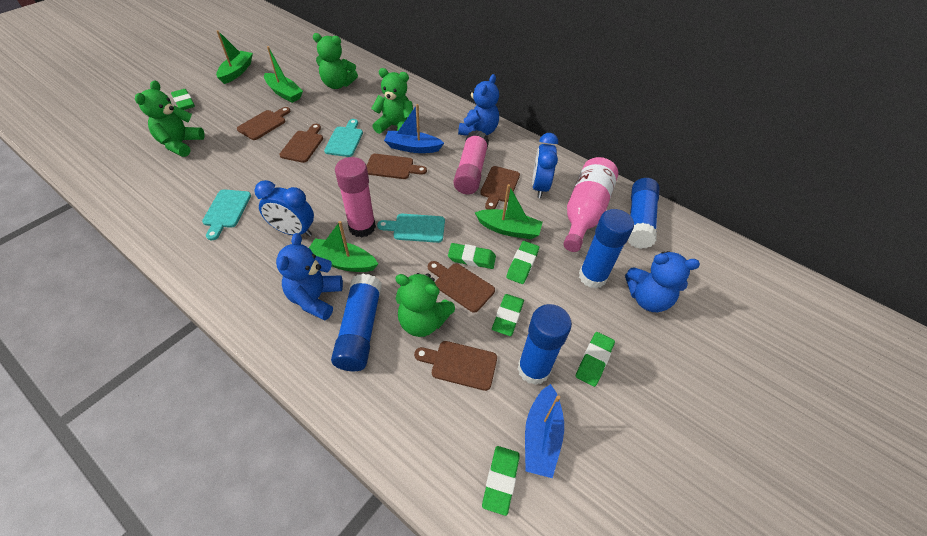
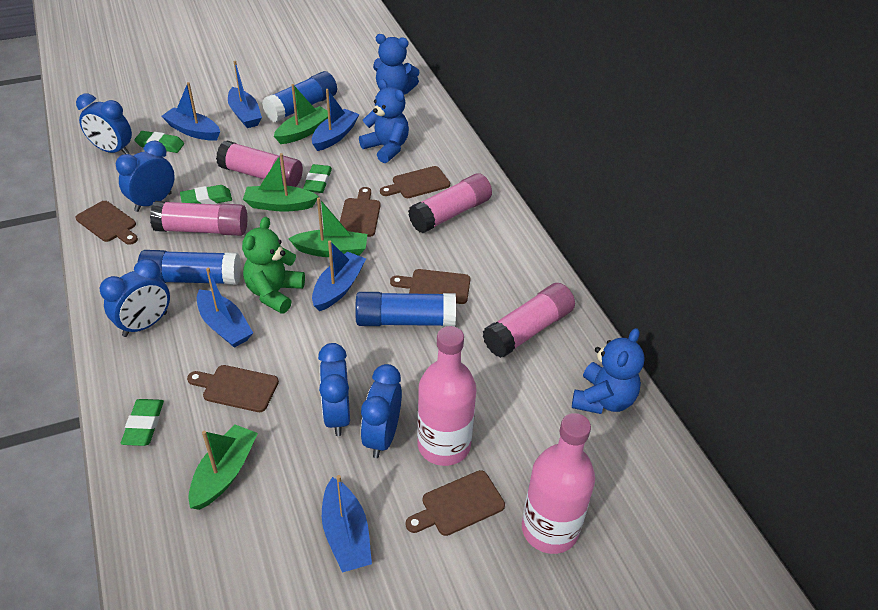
blue boat: 2 -> 6
blue clock: 2 -> 5
blue glue stick: 4 -> 3
green eraser: 6 -> 4
green teddy bear: 4 -> 1
pink bottle: 1 -> 2
pink glue stick: 2 -> 4
turquoise cutting board: 3 -> 0

